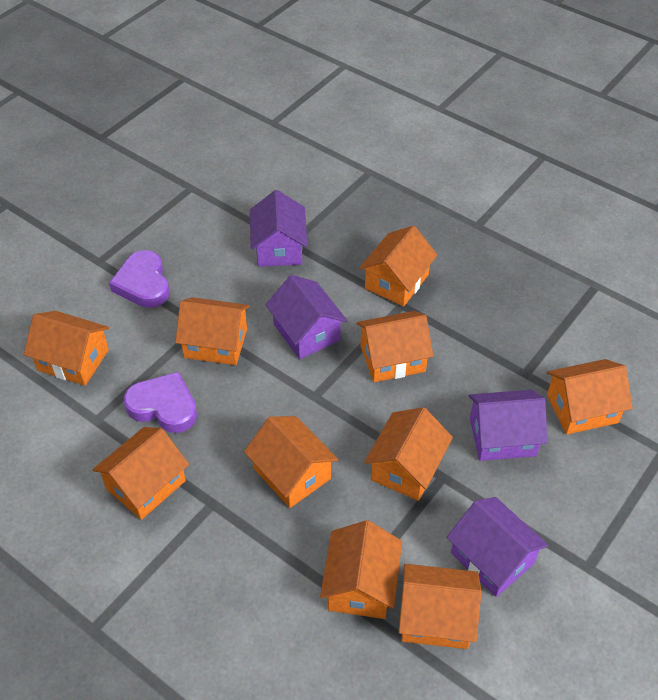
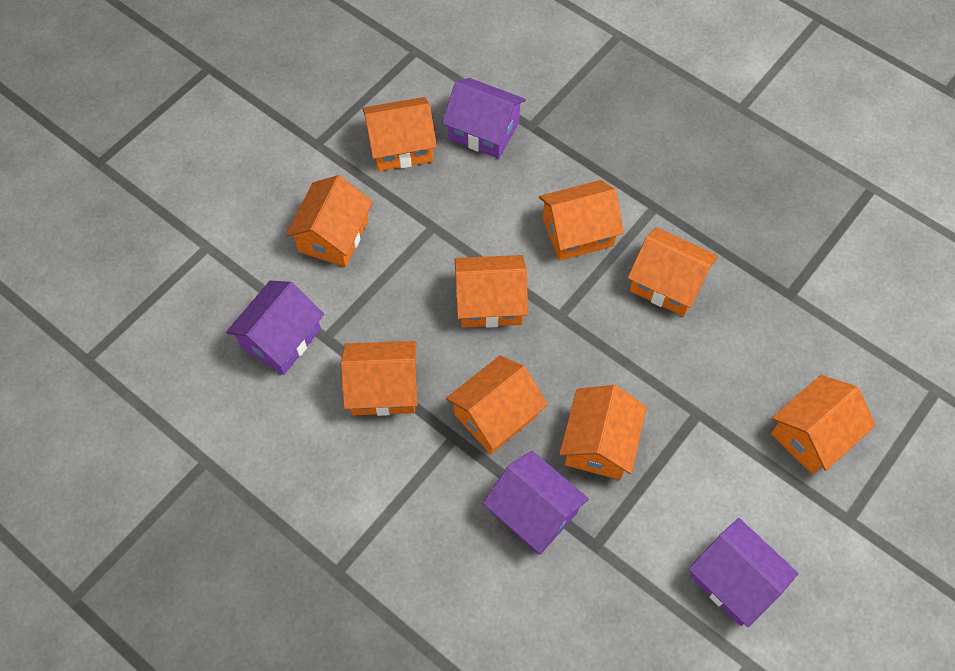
orange house: 10 -> 9
purple heart: 2 -> 0

